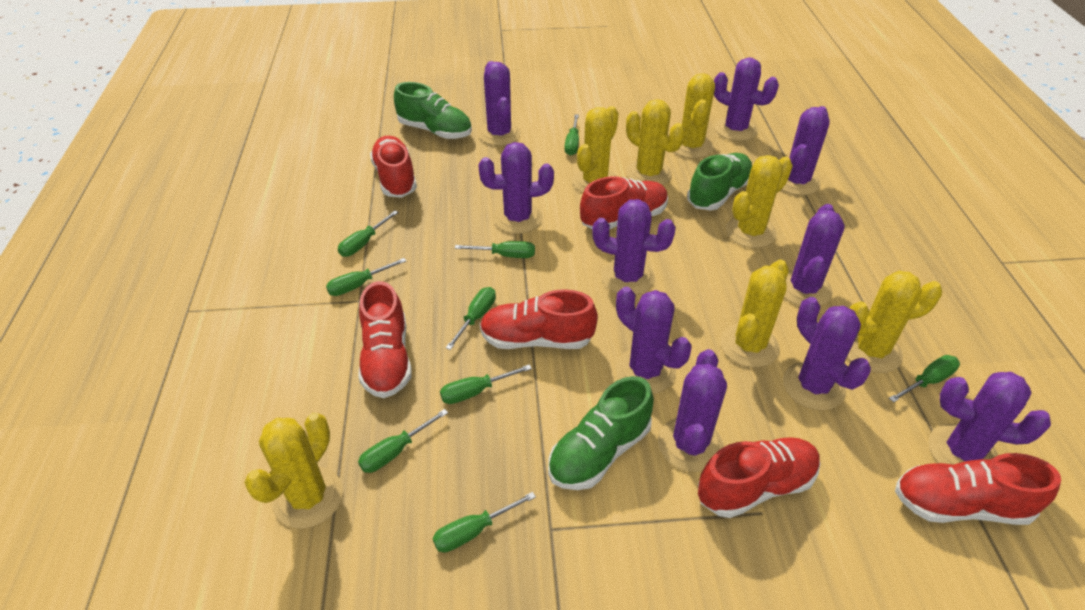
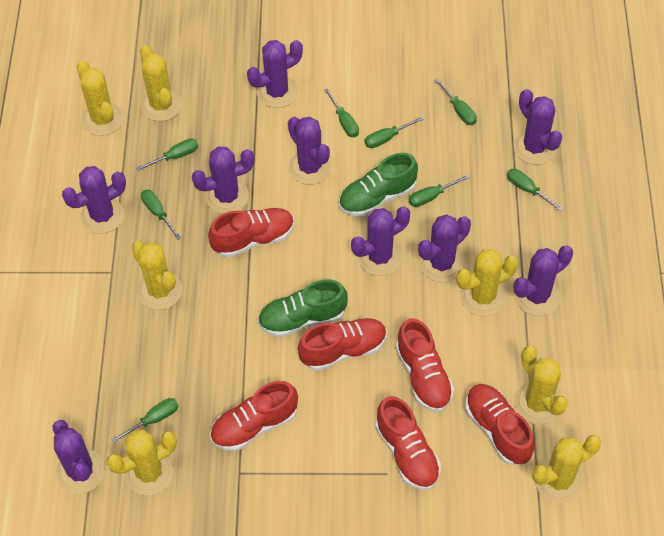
green screwdriver: 9 -> 8
green shoe: 3 -> 2
purple cactus: 10 -> 9

